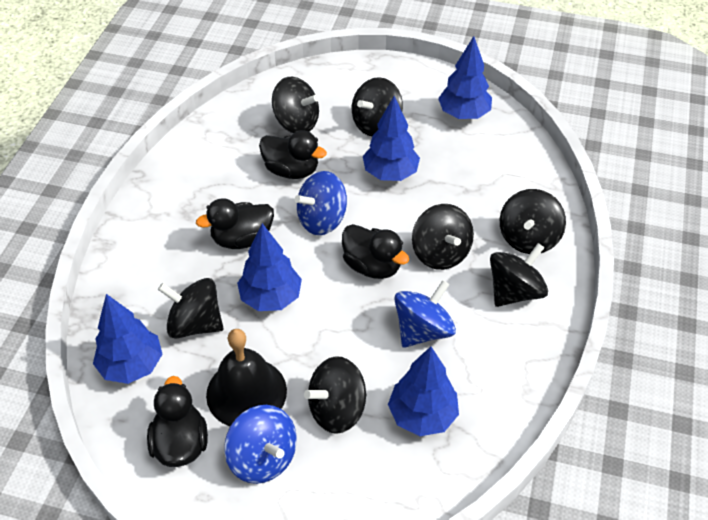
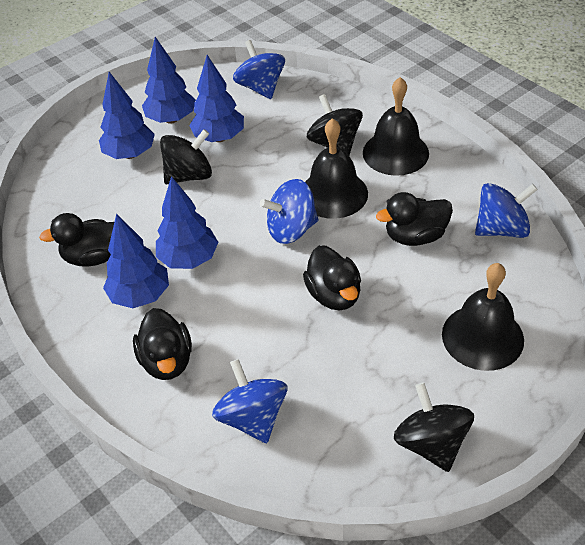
black bell: 1 -> 3
black spinning top: 7 -> 3
blue spinning top: 3 -> 4

